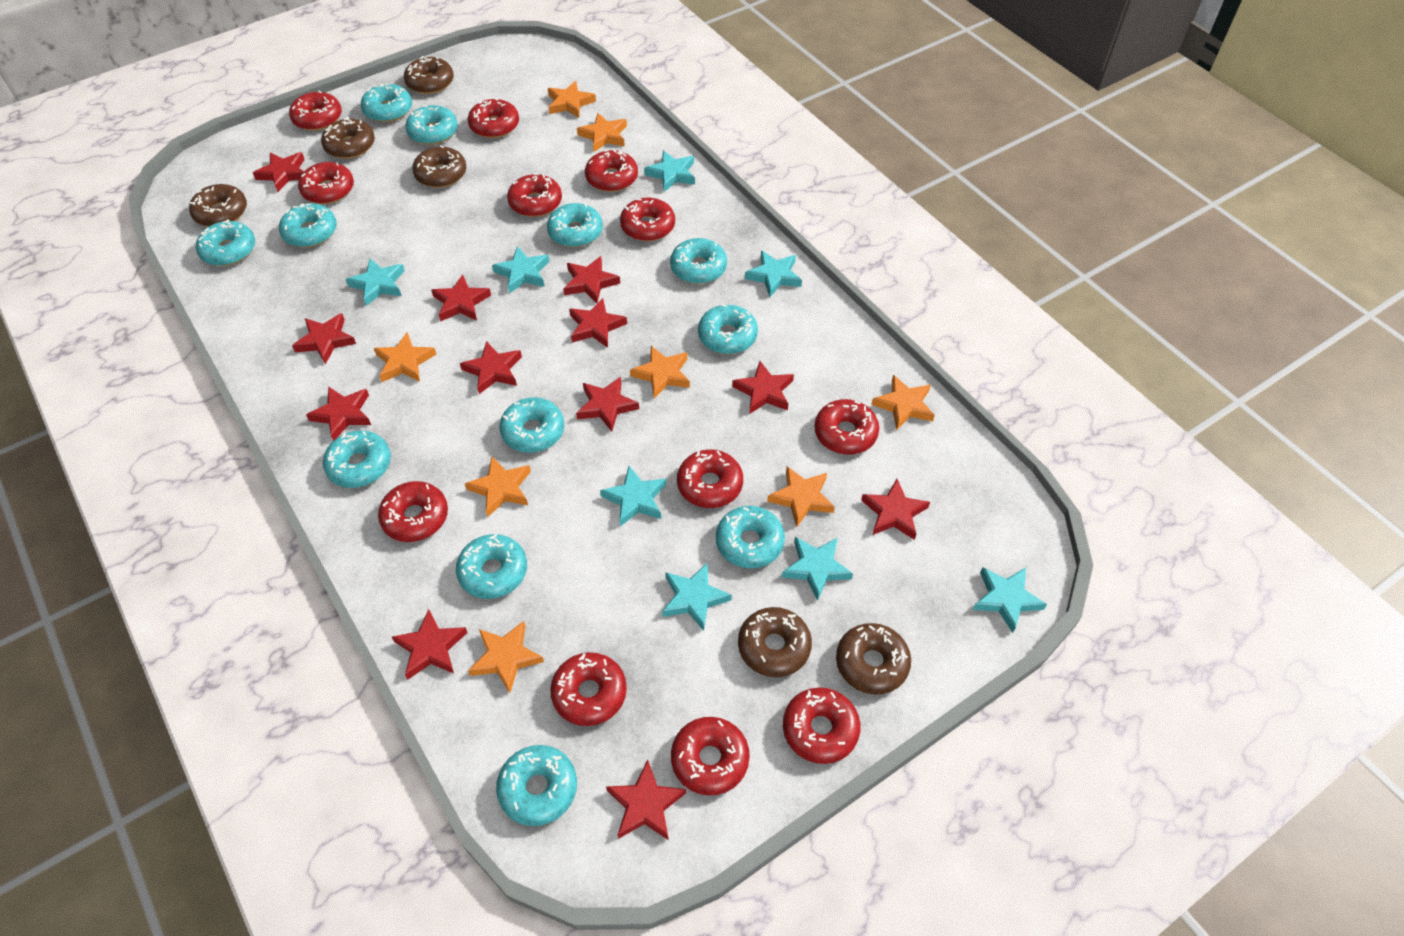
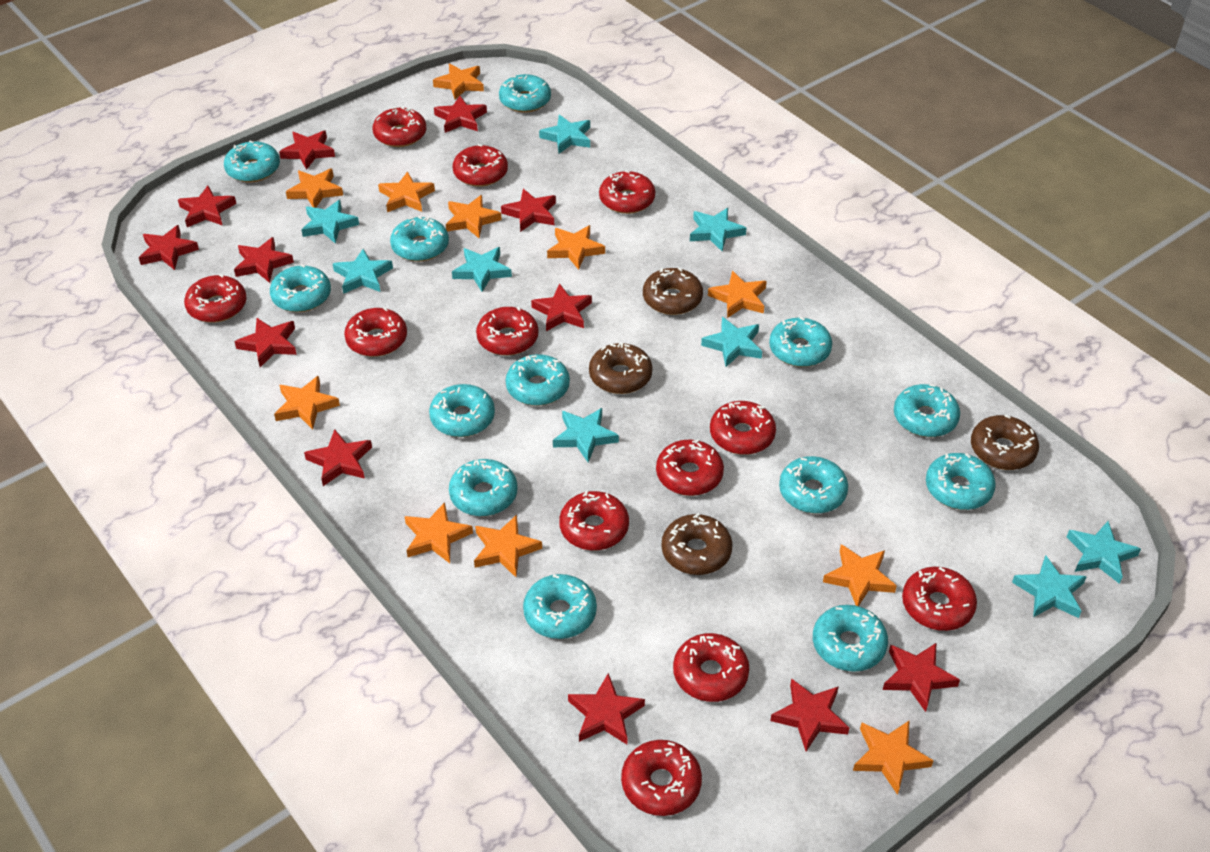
brown donut: 6 -> 4
orange star: 8 -> 11
turquoise donut: 12 -> 13
turquoise star: 8 -> 9

